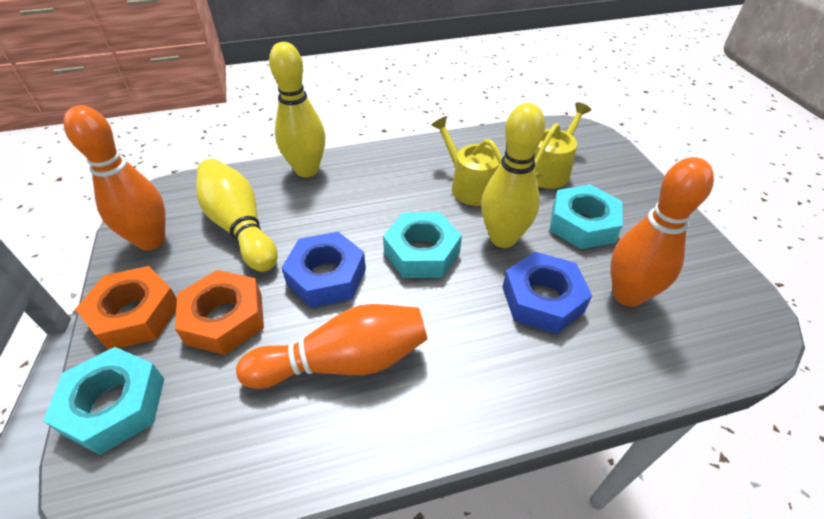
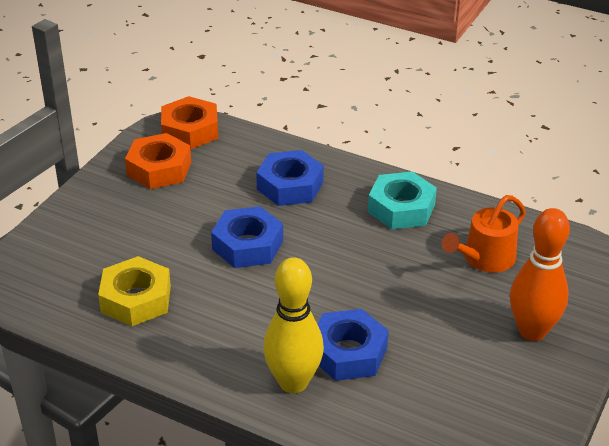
blue nut: 2 -> 3
orange bowling pin: 3 -> 1
orange watering can: 0 -> 1
turquoise nut: 3 -> 1
yellow bowling pin: 3 -> 1
yellow nut: 0 -> 1
yellow watering can: 2 -> 0

